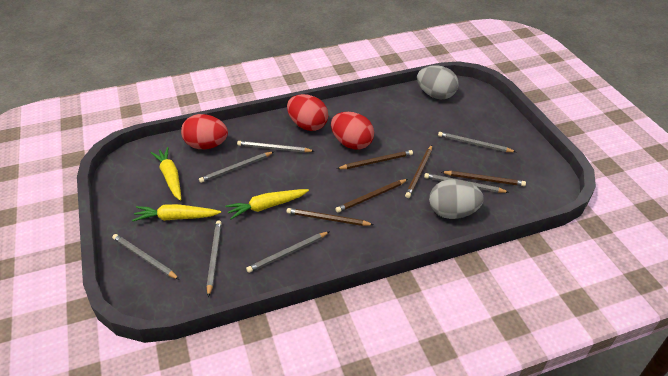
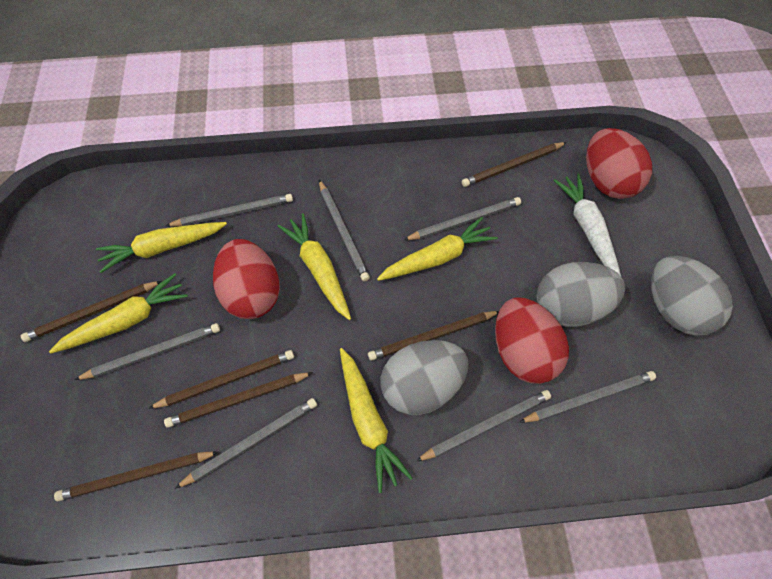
brown pencil: 5 -> 6
grey egg: 2 -> 3
white carrot: 0 -> 1
yellow carrot: 3 -> 5

